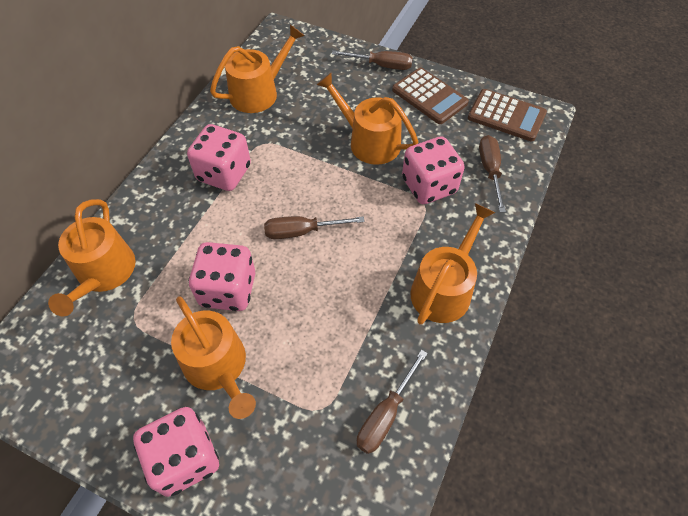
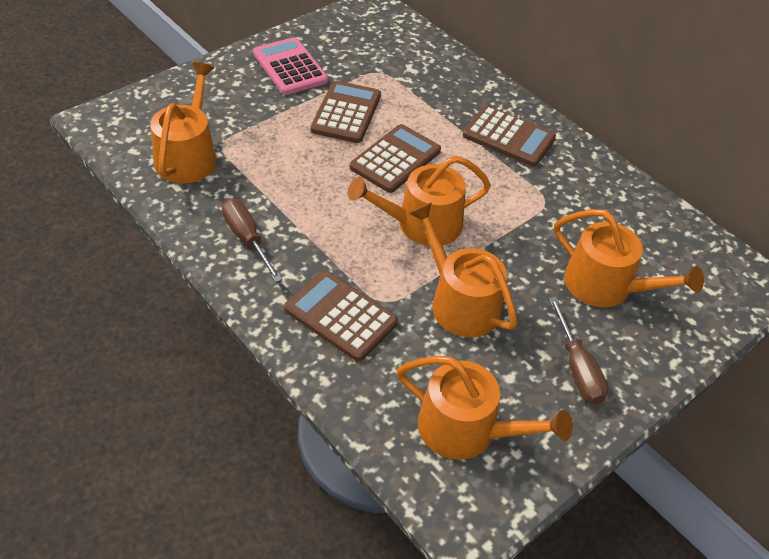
brown calculator: 2 -> 4
brown screwdriver: 4 -> 2
pink calculator: 0 -> 1
pink dice: 4 -> 0

